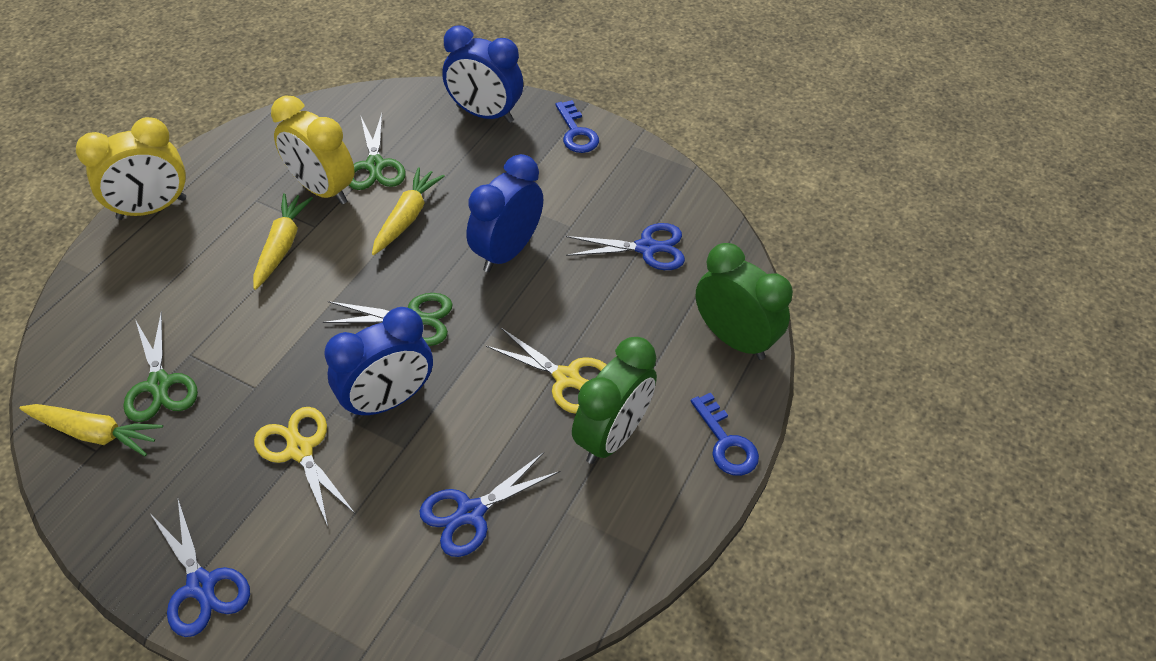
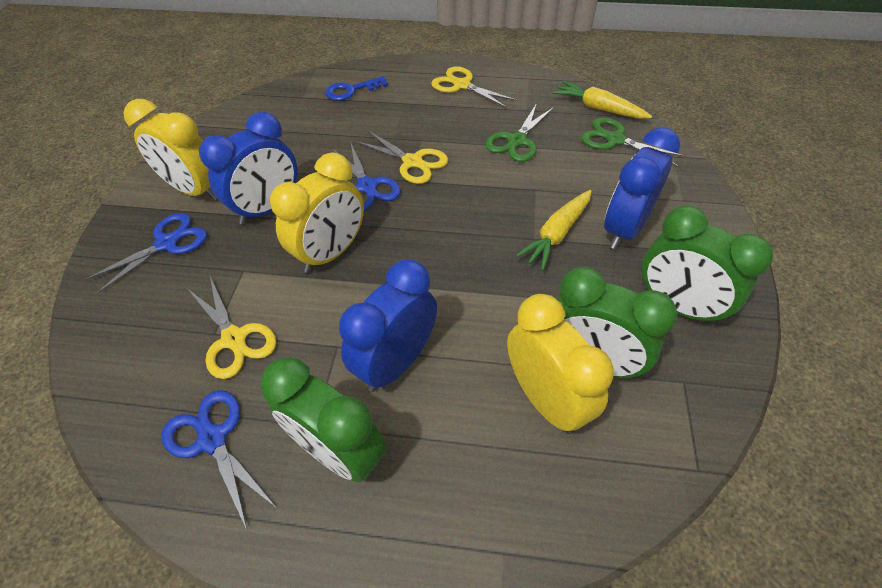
blue key: 2 -> 1
green clock: 2 -> 3
green scissors: 3 -> 2
yellow carrot: 3 -> 2
yellow clock: 2 -> 3
yellow scissors: 2 -> 3

